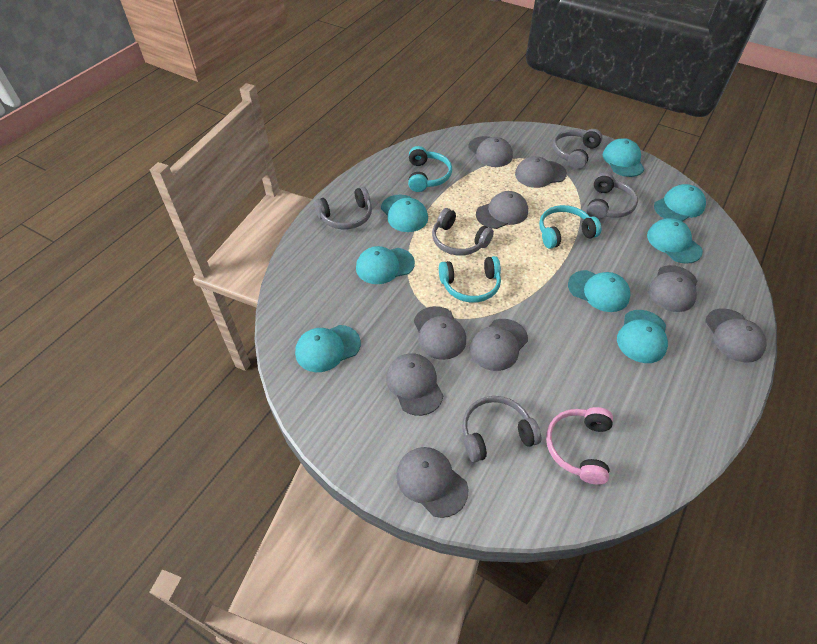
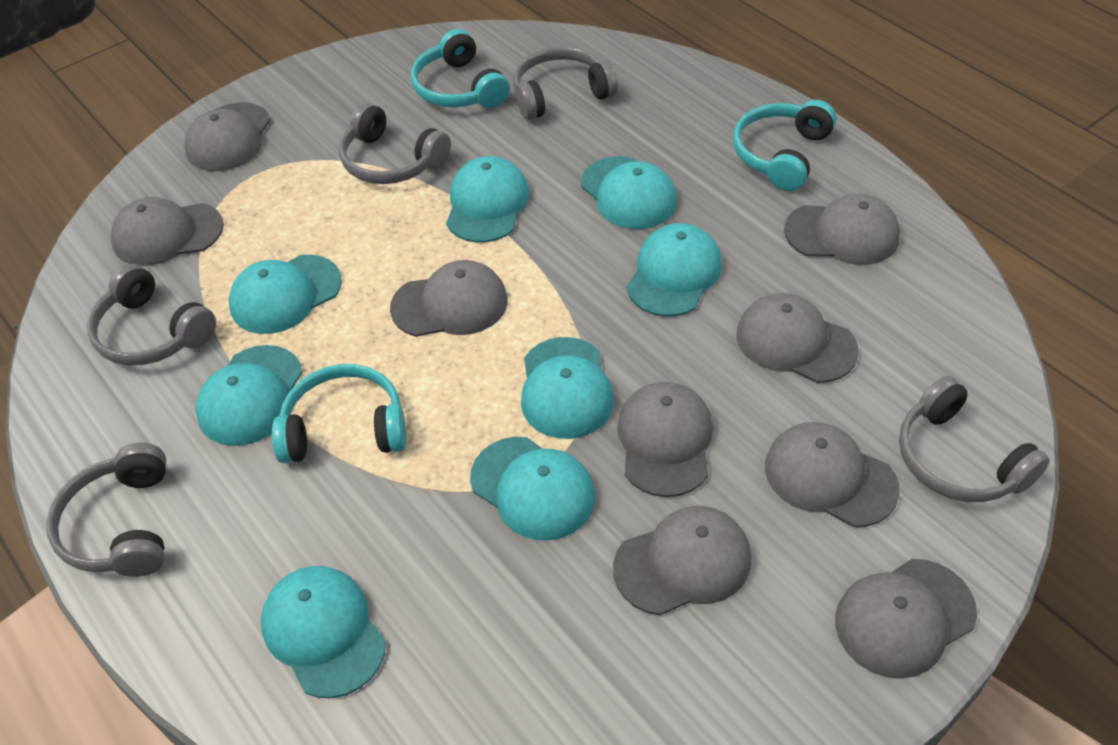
pink headphones: 1 -> 0

